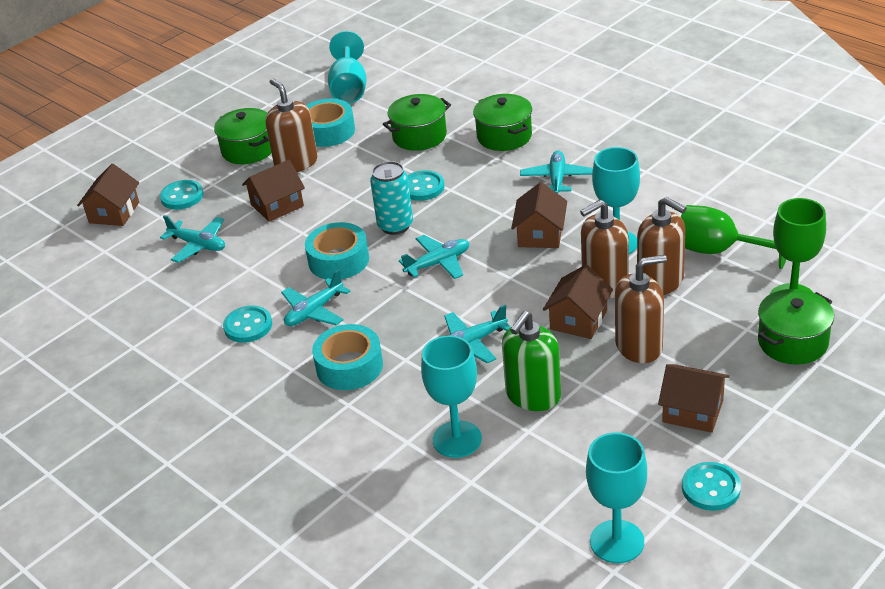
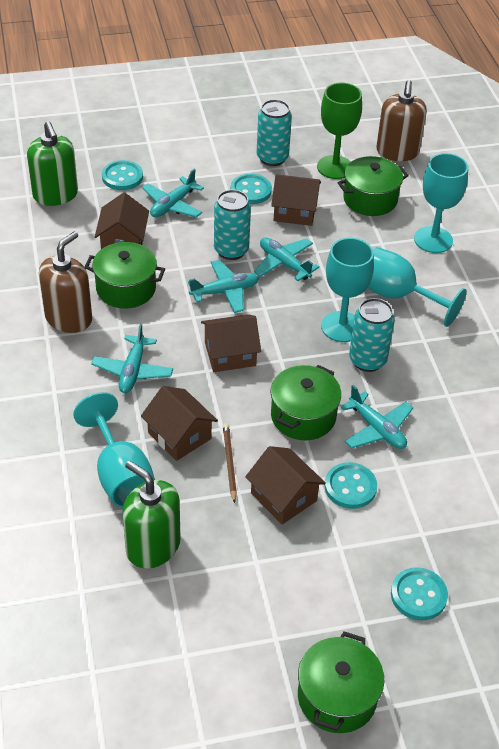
brown pencil: 0 -> 1
brown soap dispenser: 4 -> 2
green goblet: 2 -> 1
green soap dispenser: 1 -> 2
turquoise can: 1 -> 3
turquoise tape: 3 -> 0

